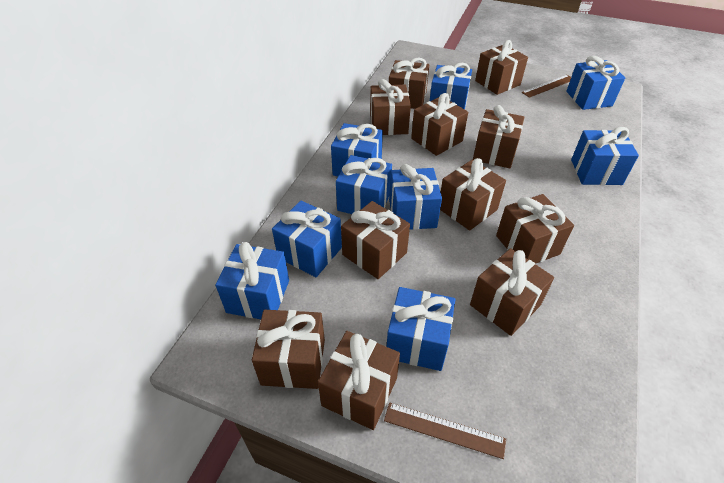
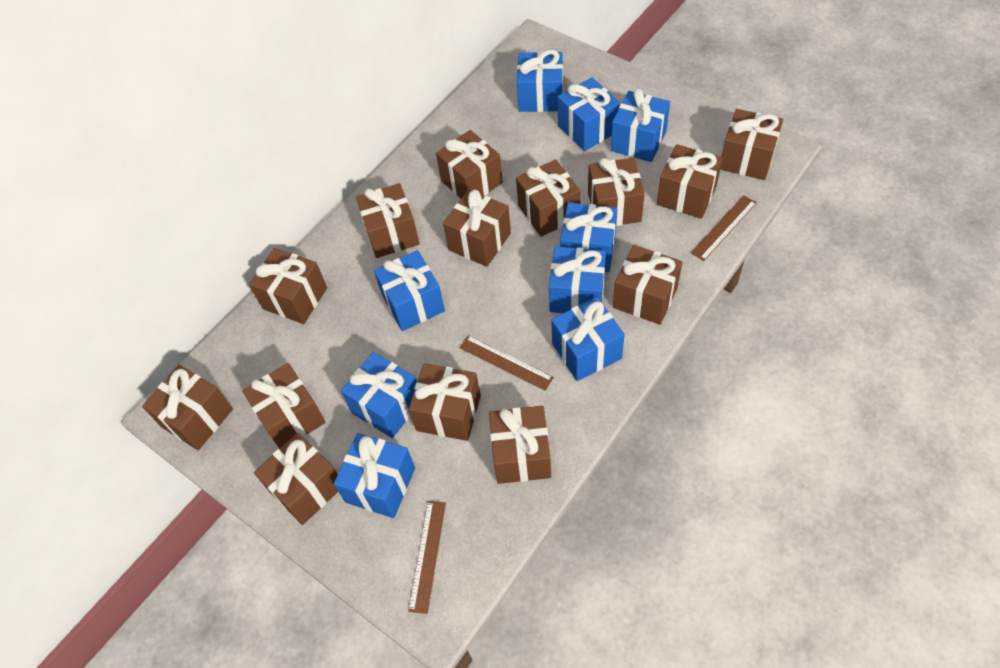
brown gift: 11 -> 14
brown ruler: 2 -> 3

